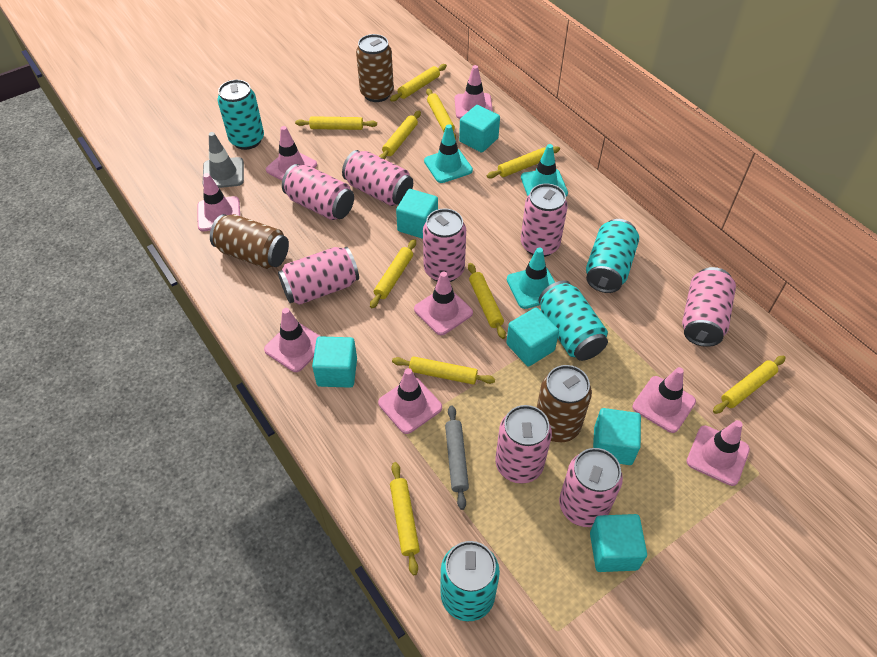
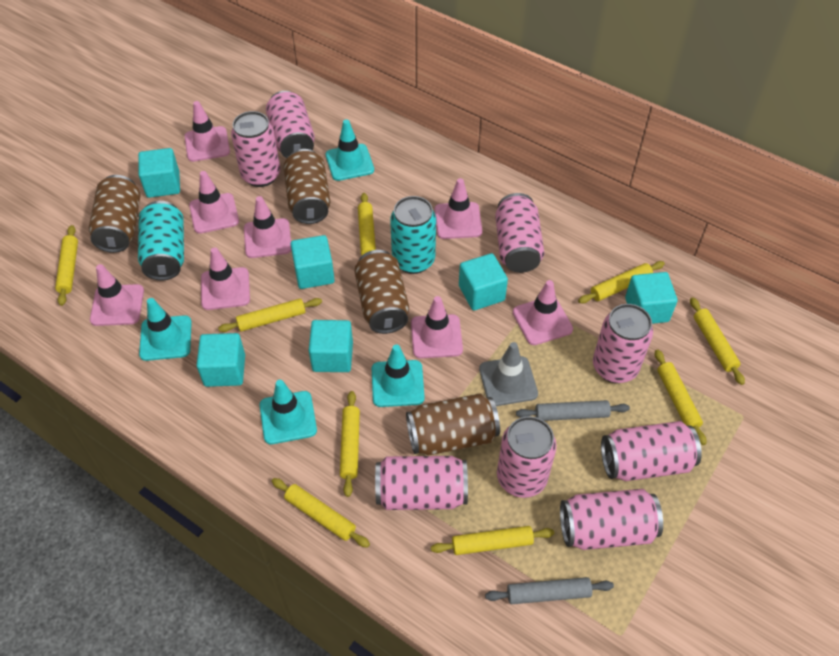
brown can: 3 -> 4
grey rolling pin: 1 -> 2
turquoise can: 4 -> 2
turquoise traffic cone: 3 -> 4
yellow rolling pin: 10 -> 9

